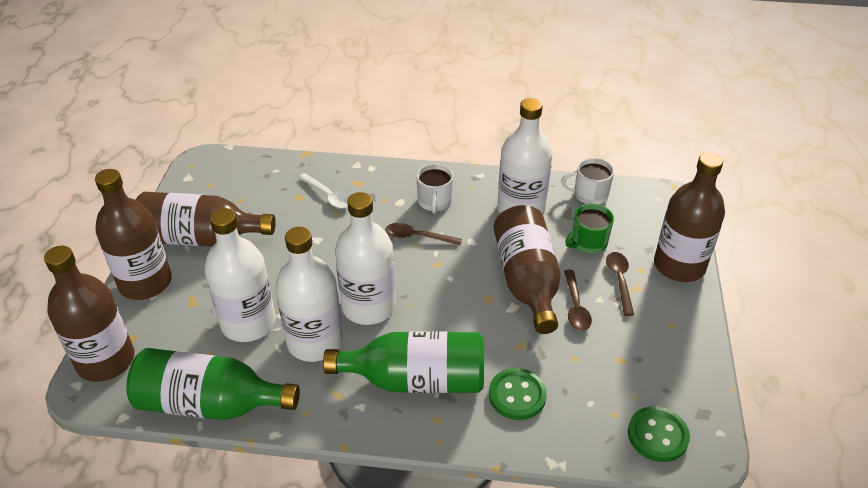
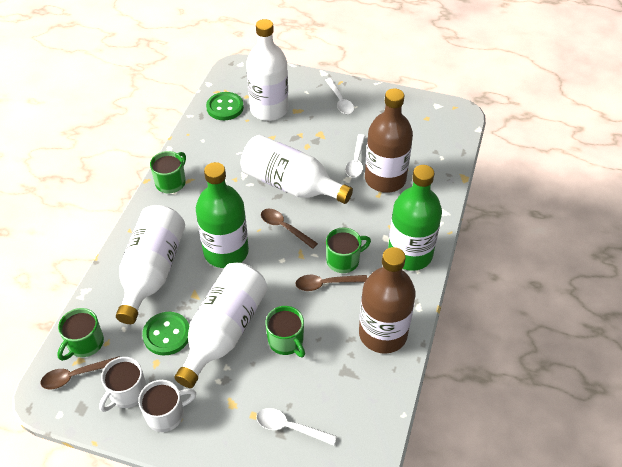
brown bottle: 5 -> 2
green mug: 1 -> 4
white spoon: 1 -> 3

